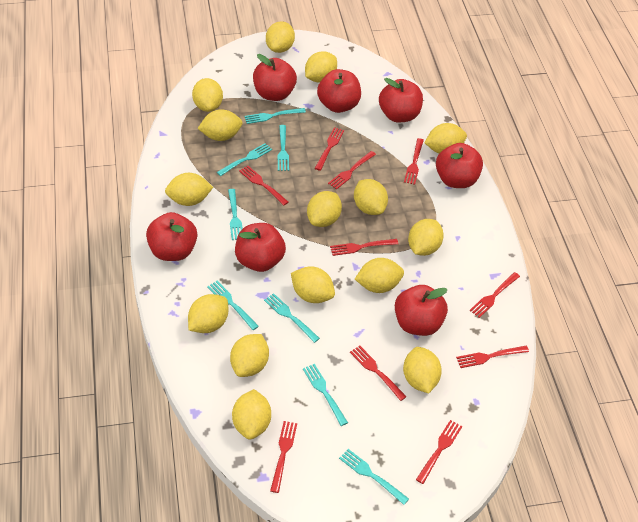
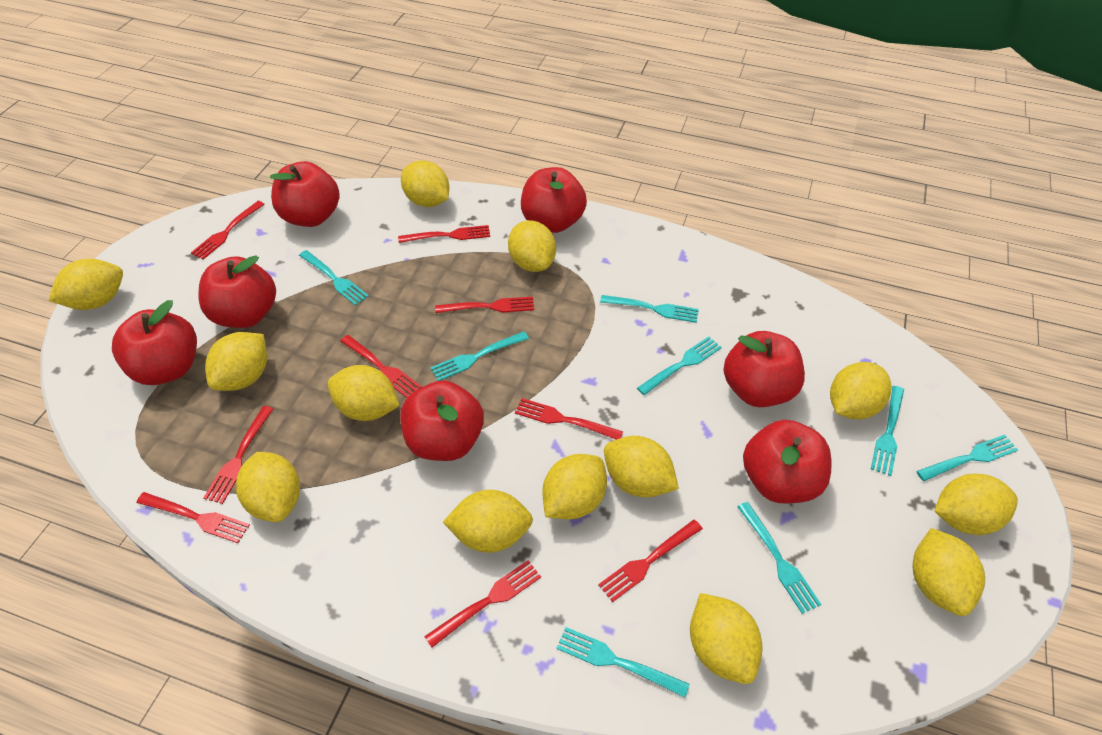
red fork: 10 -> 9
yellow lemon: 15 -> 13

